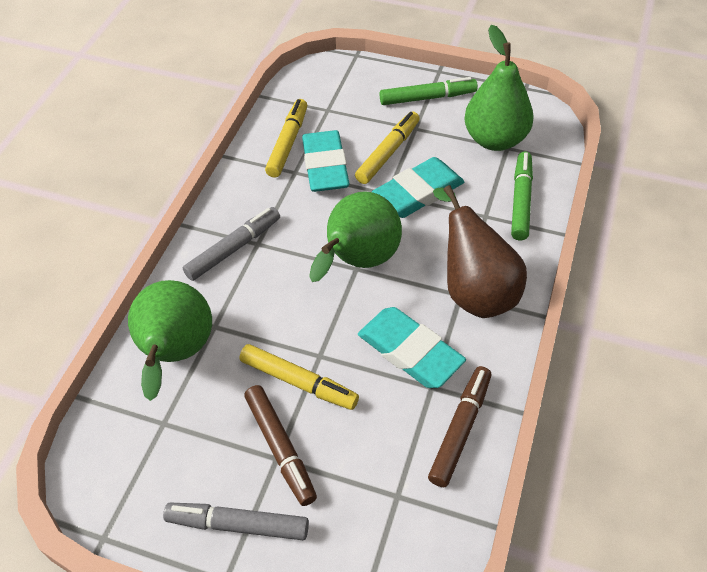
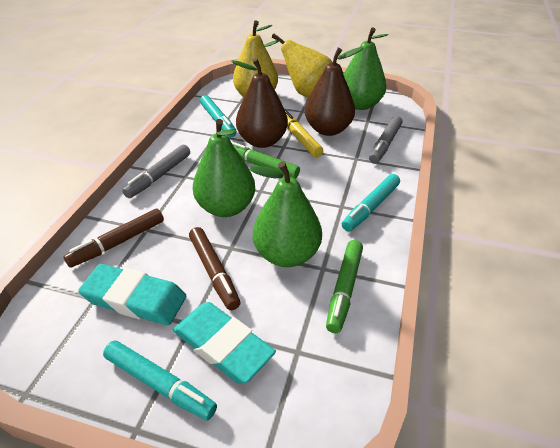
brown pear: 1 -> 2
turquoise eraser: 3 -> 2
turquoise marker: 0 -> 3
yellow marker: 3 -> 1
yellow pear: 0 -> 2

